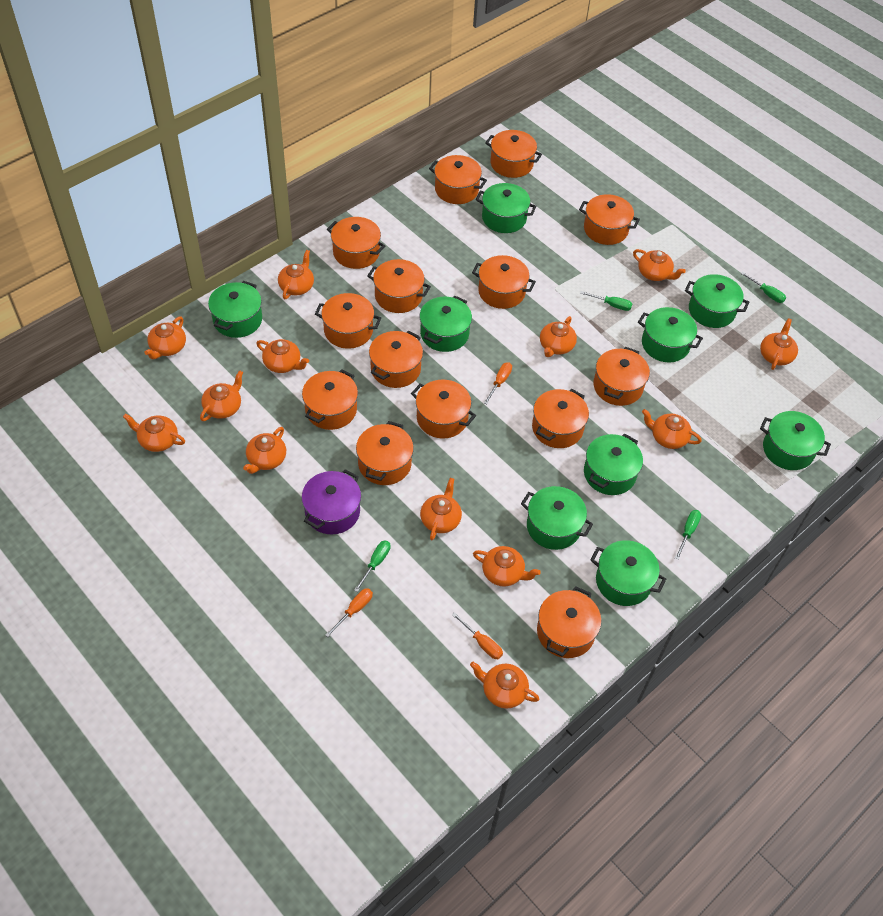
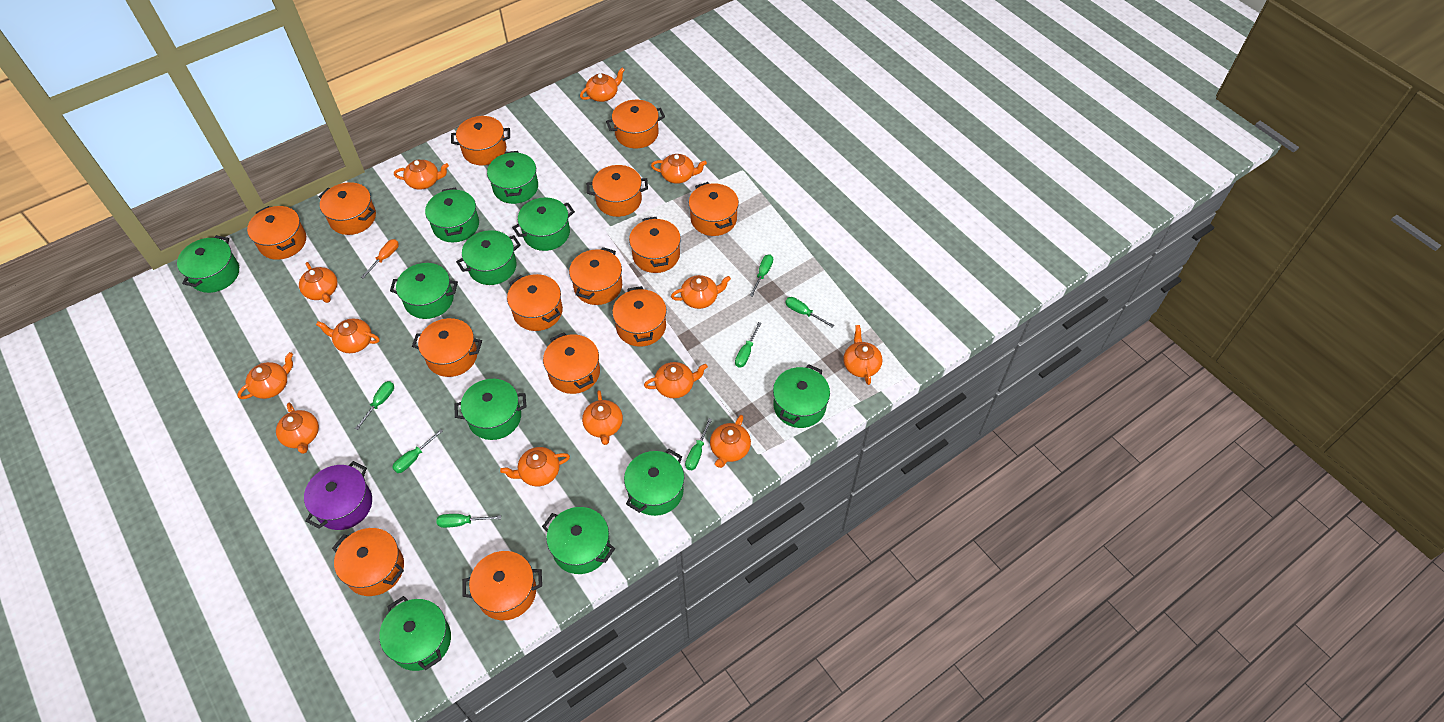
green pot: 9 -> 11
green screwdriver: 4 -> 7
orange screwdriver: 3 -> 1

